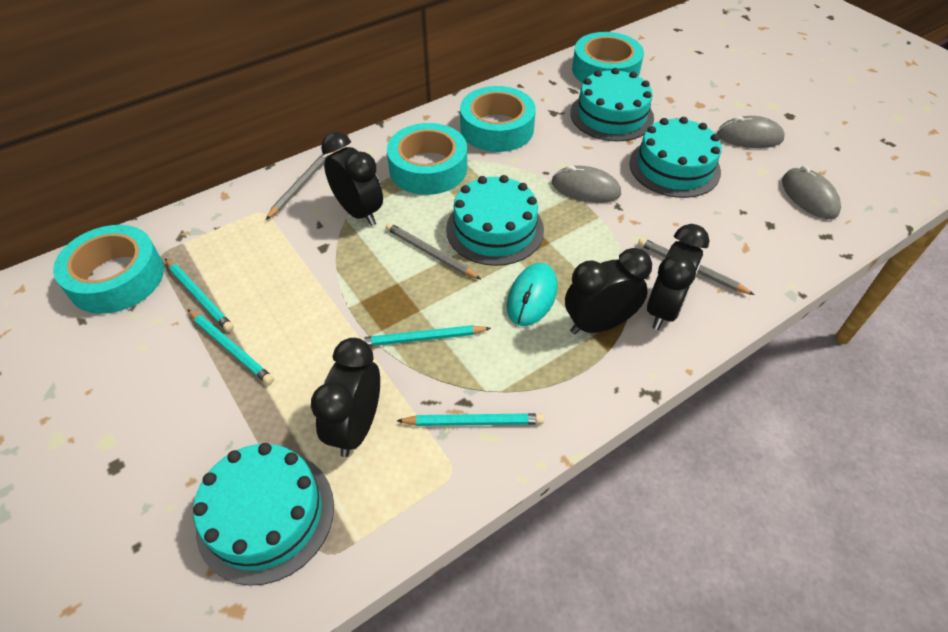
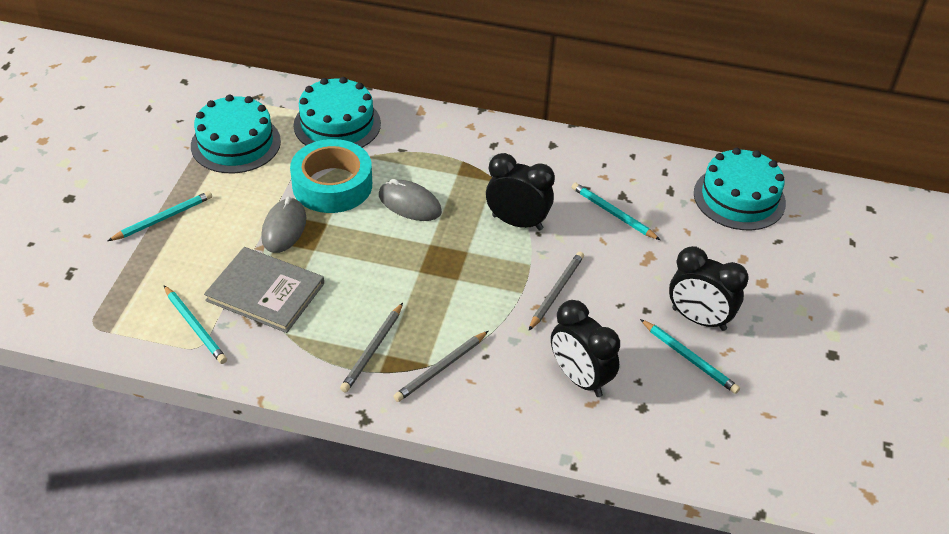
black clock: 4 -> 3
grey book: 0 -> 1
grey mouse: 3 -> 2
turquoise cake: 4 -> 3
turquoise mouse: 1 -> 0
turquoise tape: 4 -> 1

